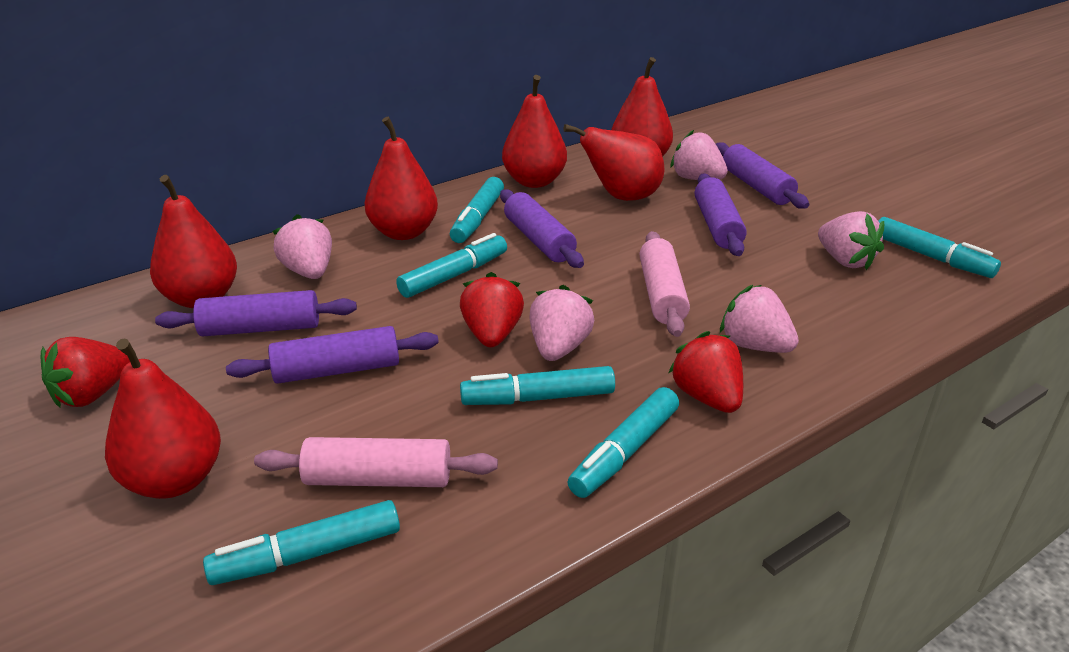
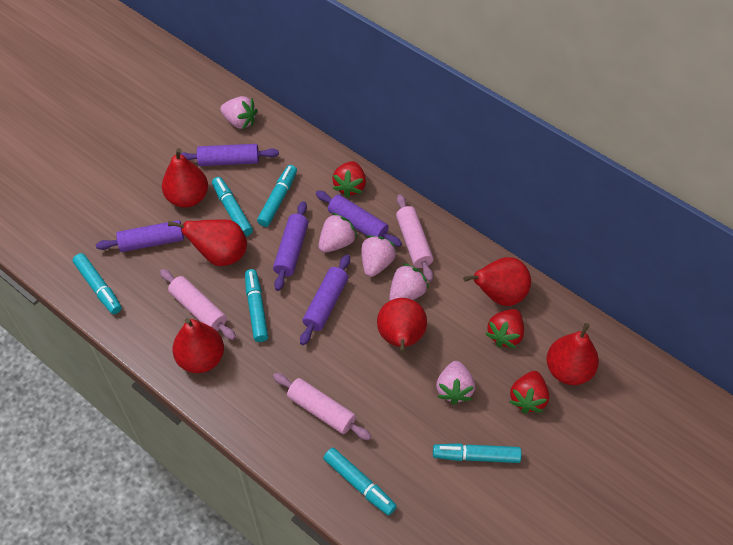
pink rolling pin: 2 -> 3

